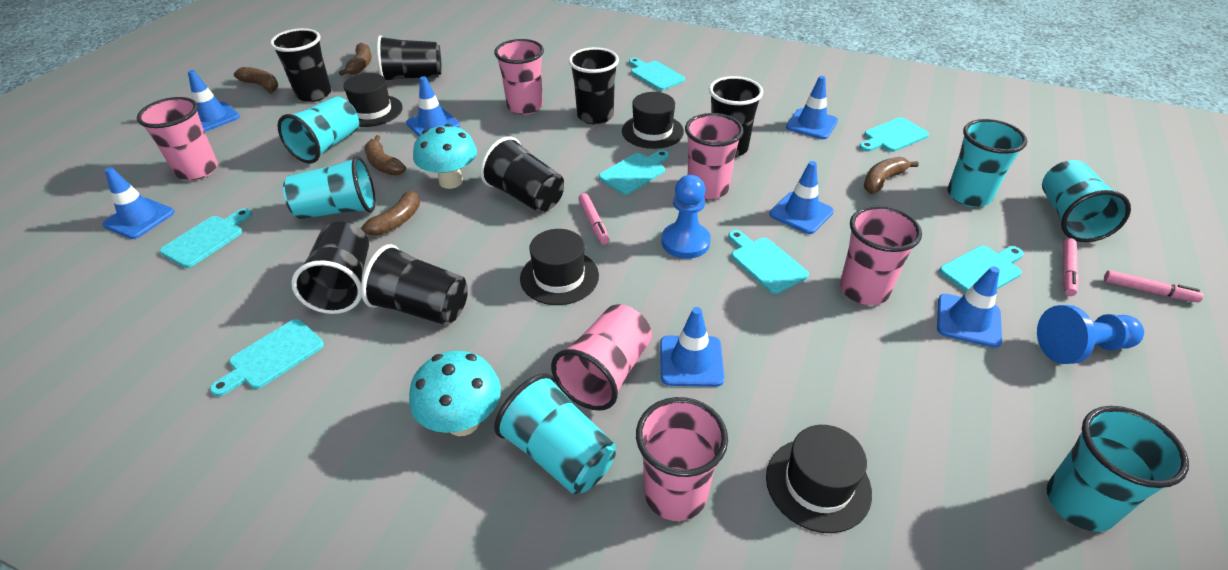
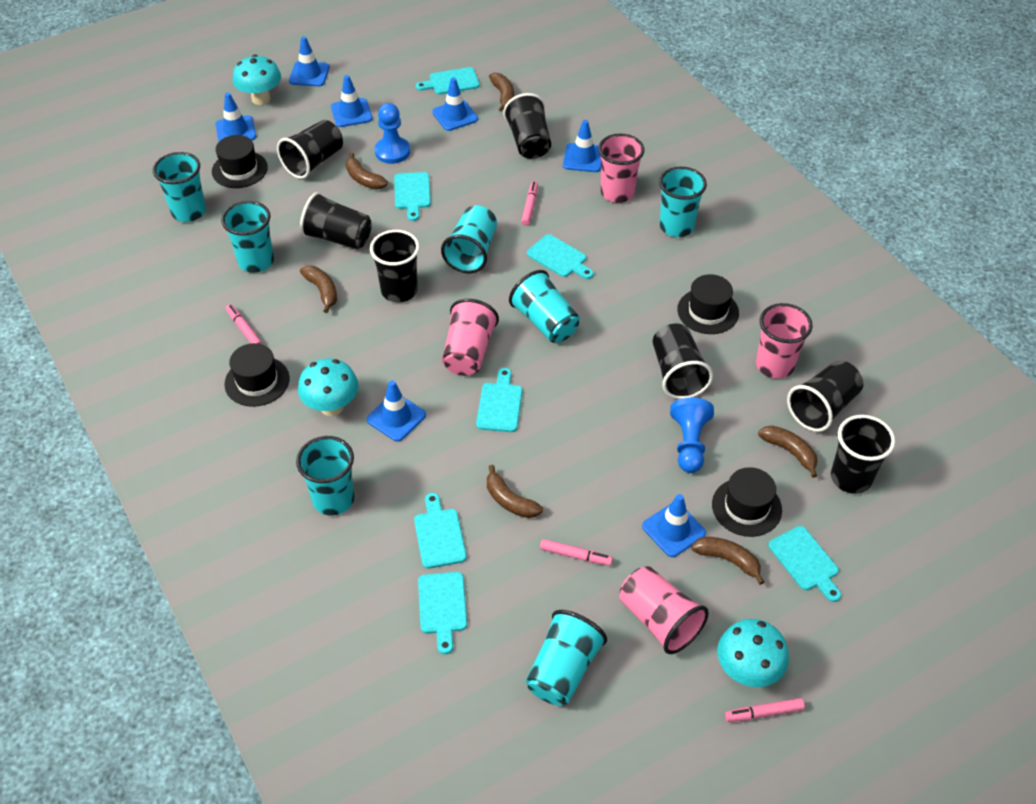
brown banana: 5 -> 6
pink cup: 6 -> 4
pink marker: 3 -> 4
turquoise cup: 6 -> 7
turquoise mushroom: 2 -> 3

